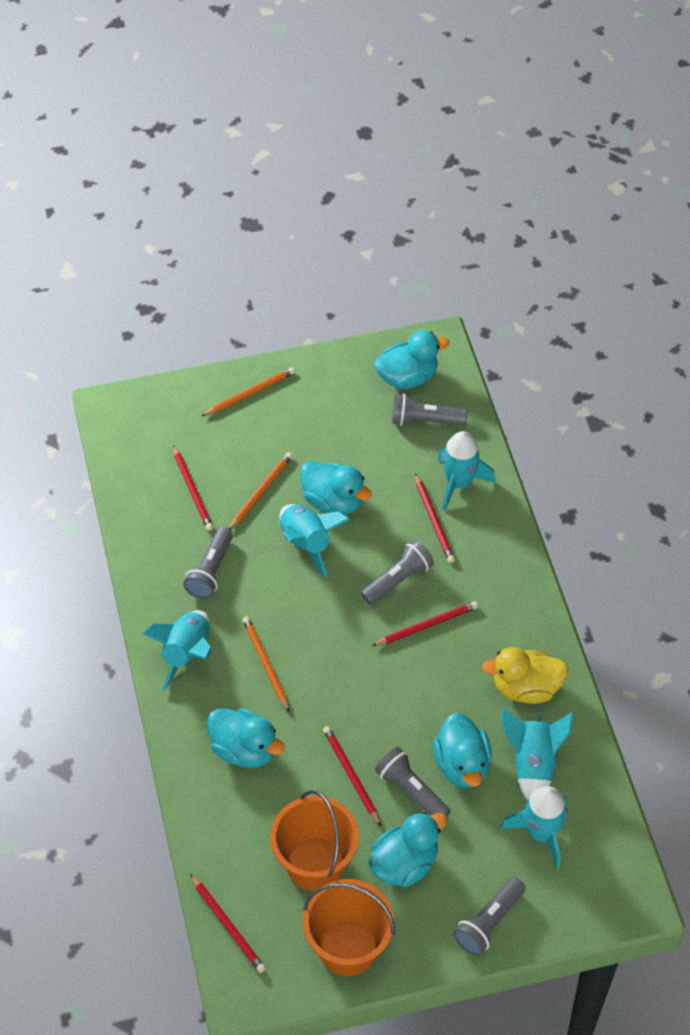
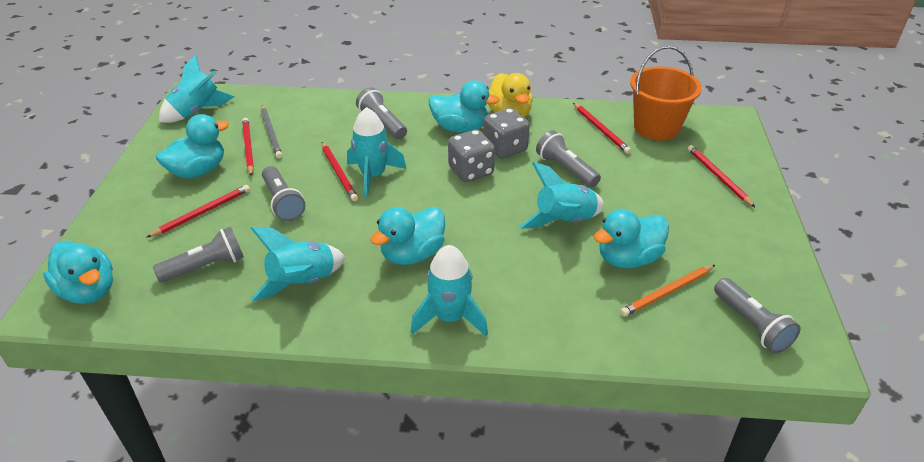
grey dice: 0 -> 2
grey pencil: 0 -> 1
orange bucket: 2 -> 1
orange pencil: 3 -> 1

